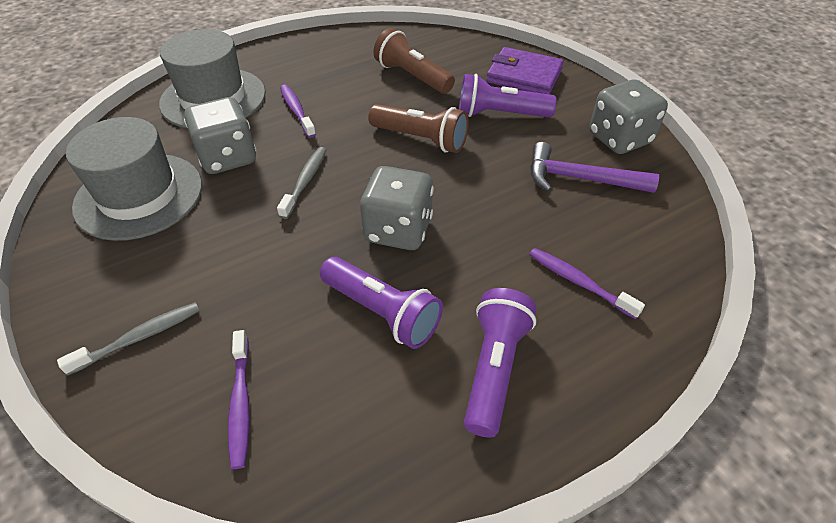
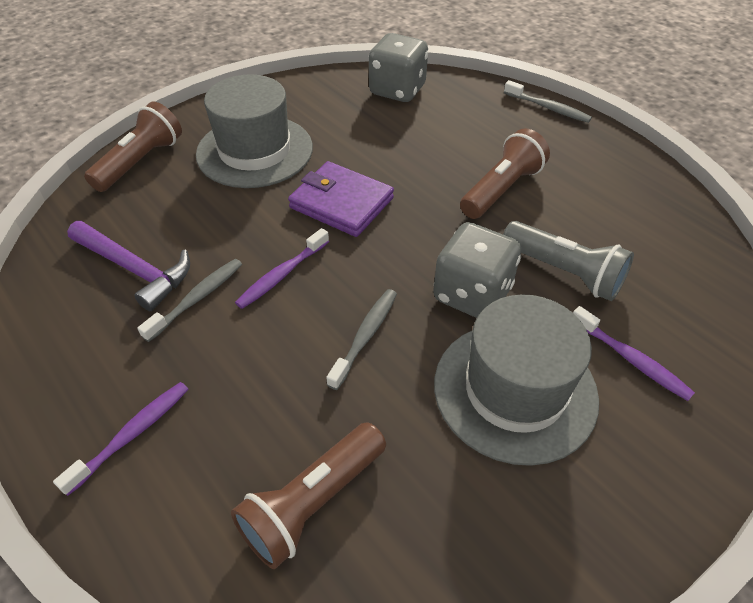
brown flashlight: 2 -> 3
grey dice: 3 -> 2
grey flashlight: 0 -> 1
grey toothbrush: 2 -> 3
purple flashlight: 3 -> 0

